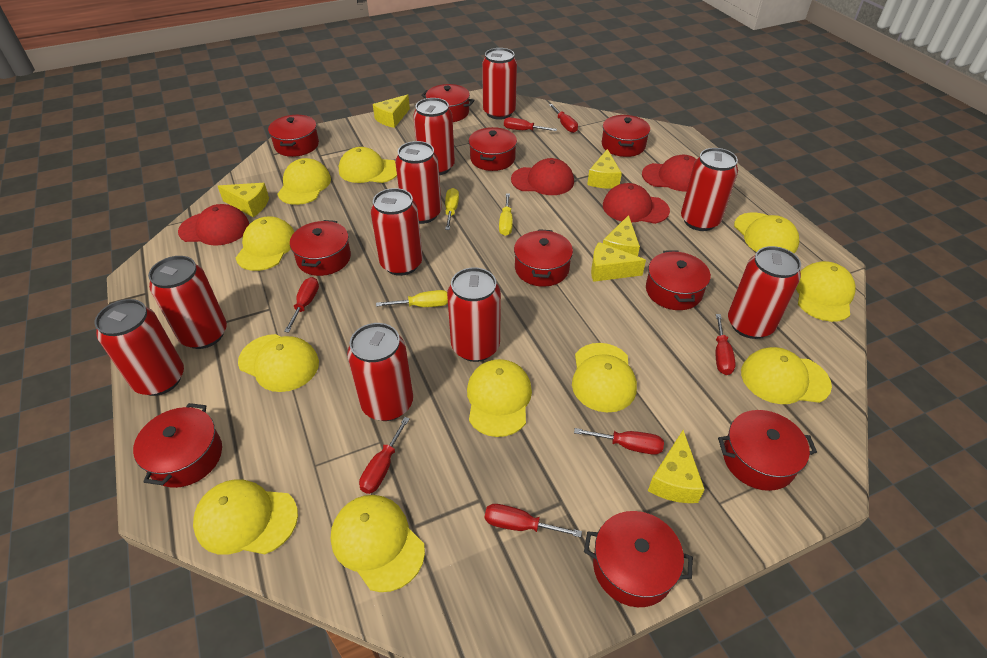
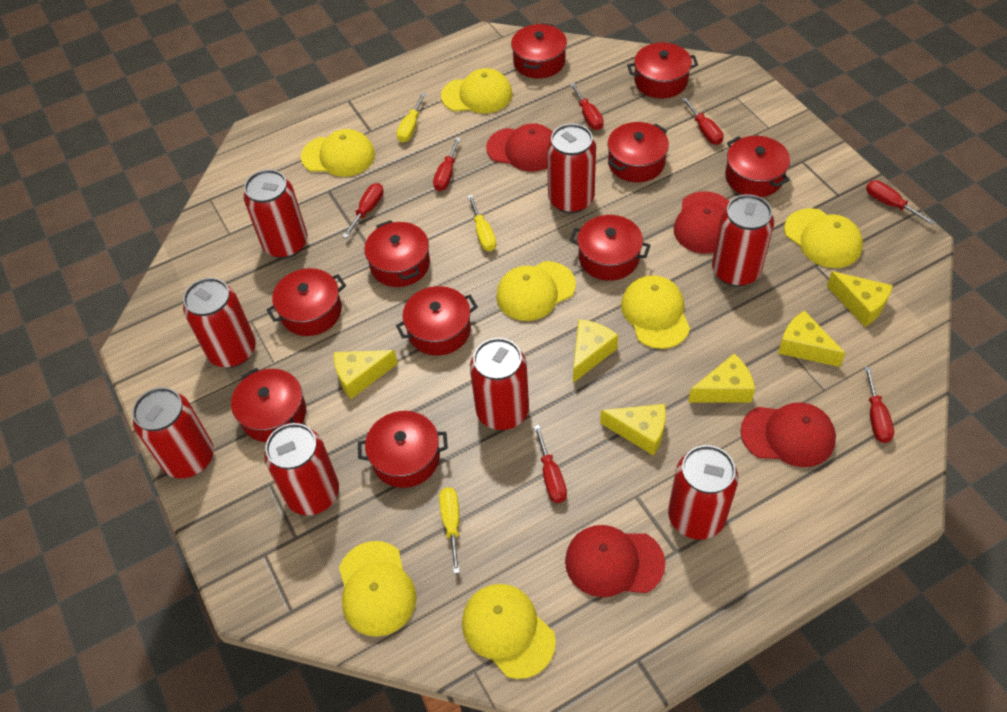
red can: 10 -> 8
yellow cap: 11 -> 7

